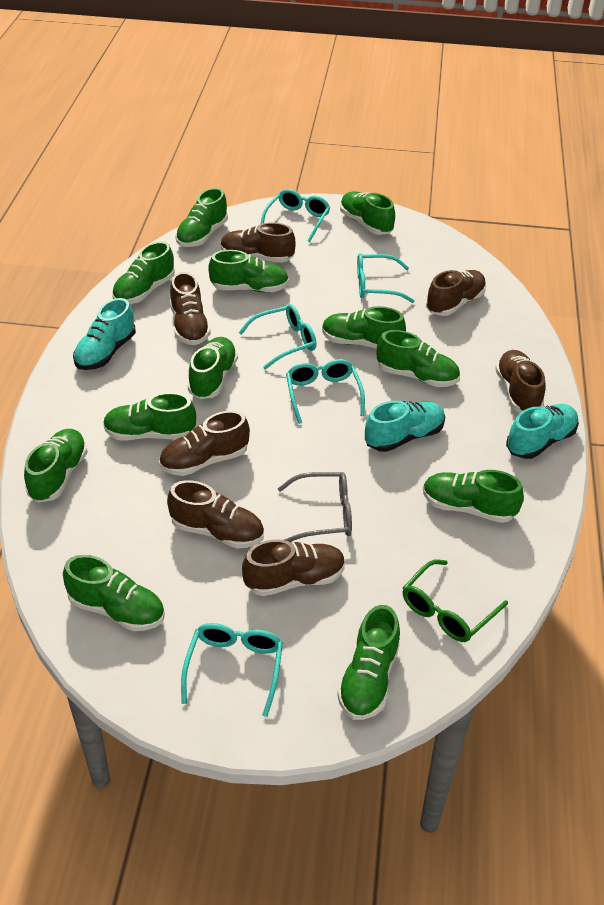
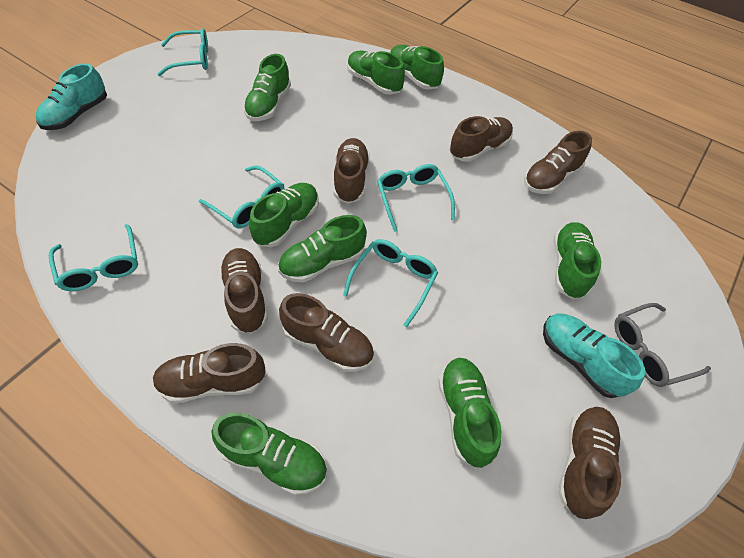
green glasses: 1 -> 0
green shoe: 12 -> 8
turquoise shoe: 3 -> 2

